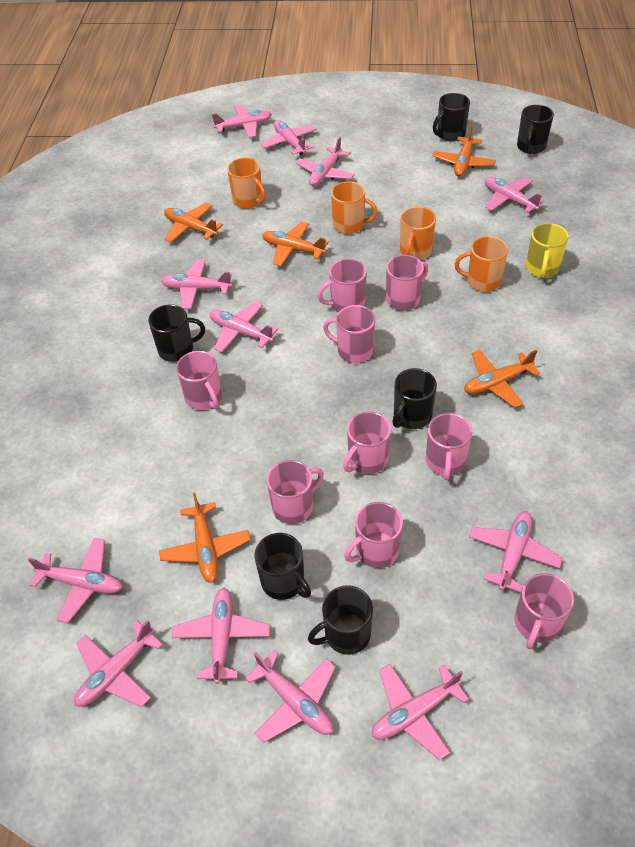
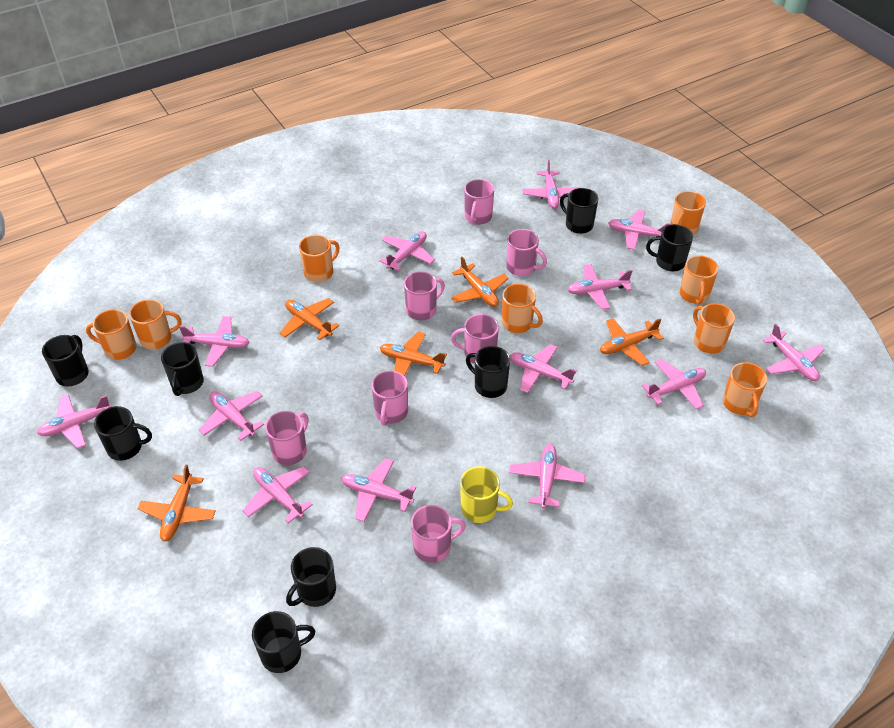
black mug: 6 -> 8
orange mug: 4 -> 8
pink mug: 9 -> 7
pink plane: 12 -> 13

